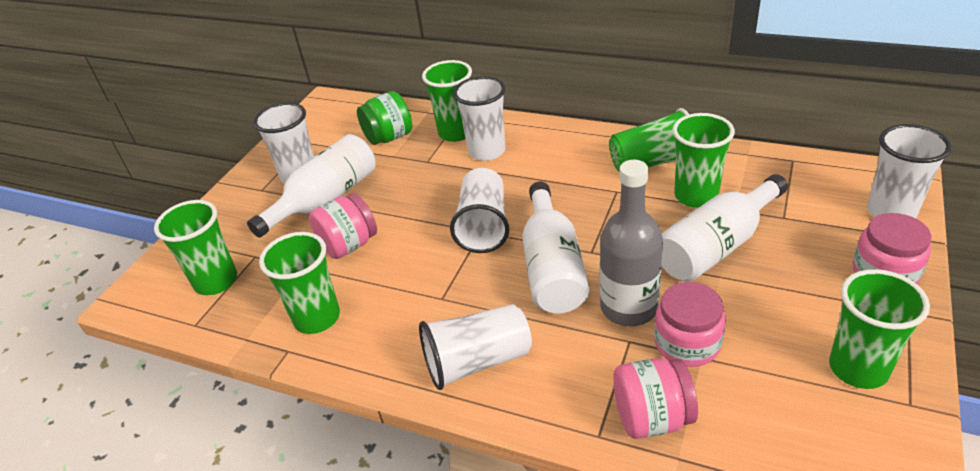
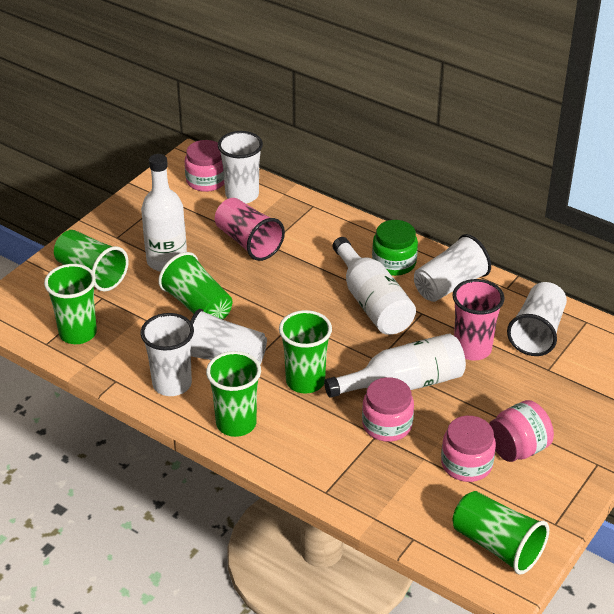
grey bottle: 1 -> 0
pink cup: 0 -> 2

